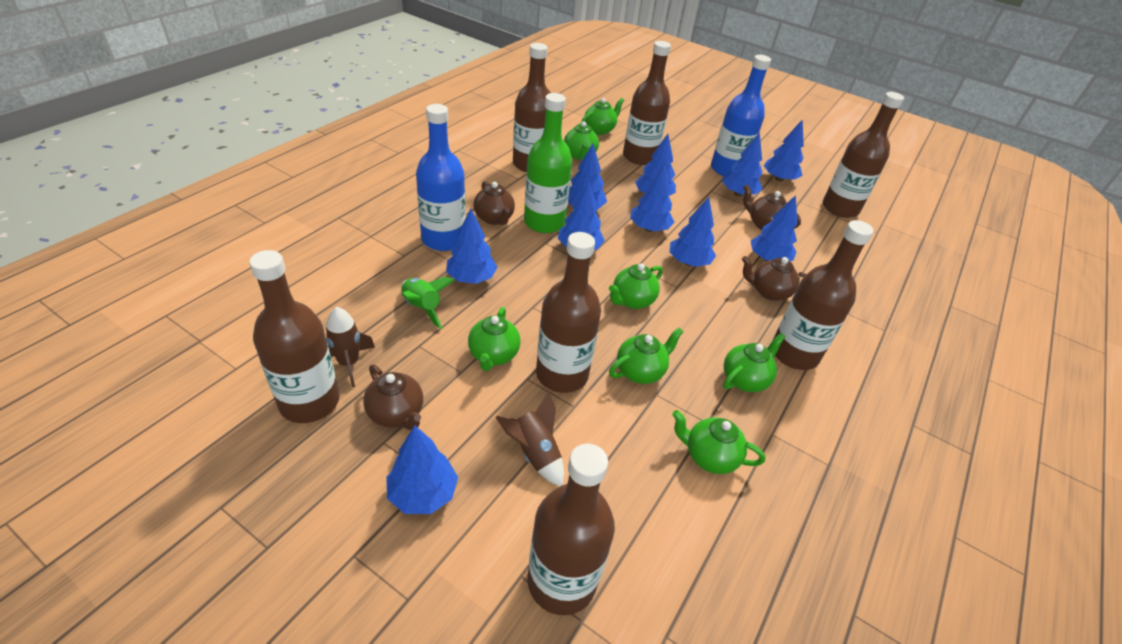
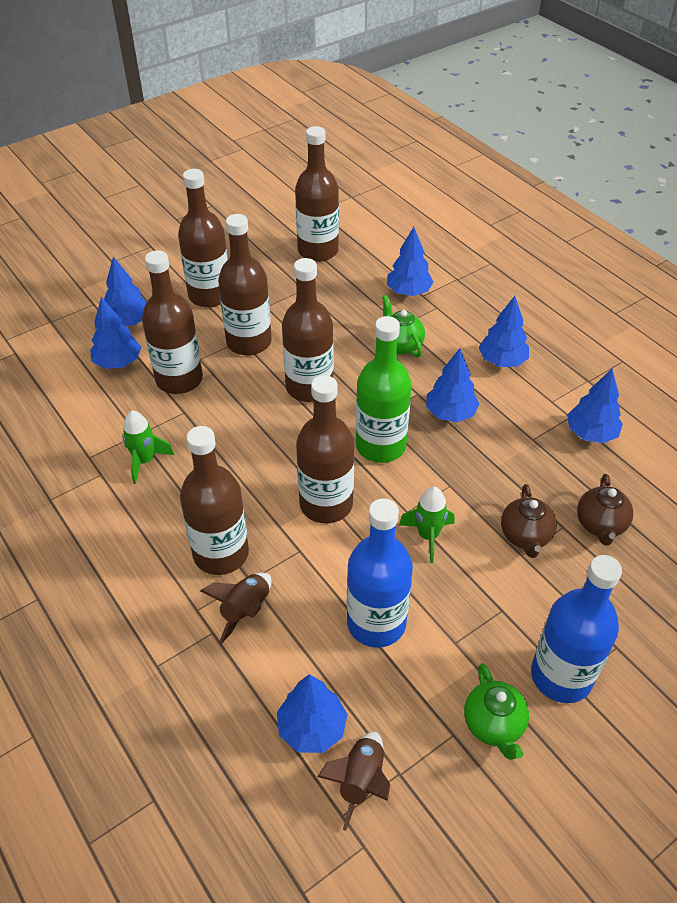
blue tree: 10 -> 7
brown teapot: 4 -> 2
green rocket: 1 -> 2
green teapot: 7 -> 2

